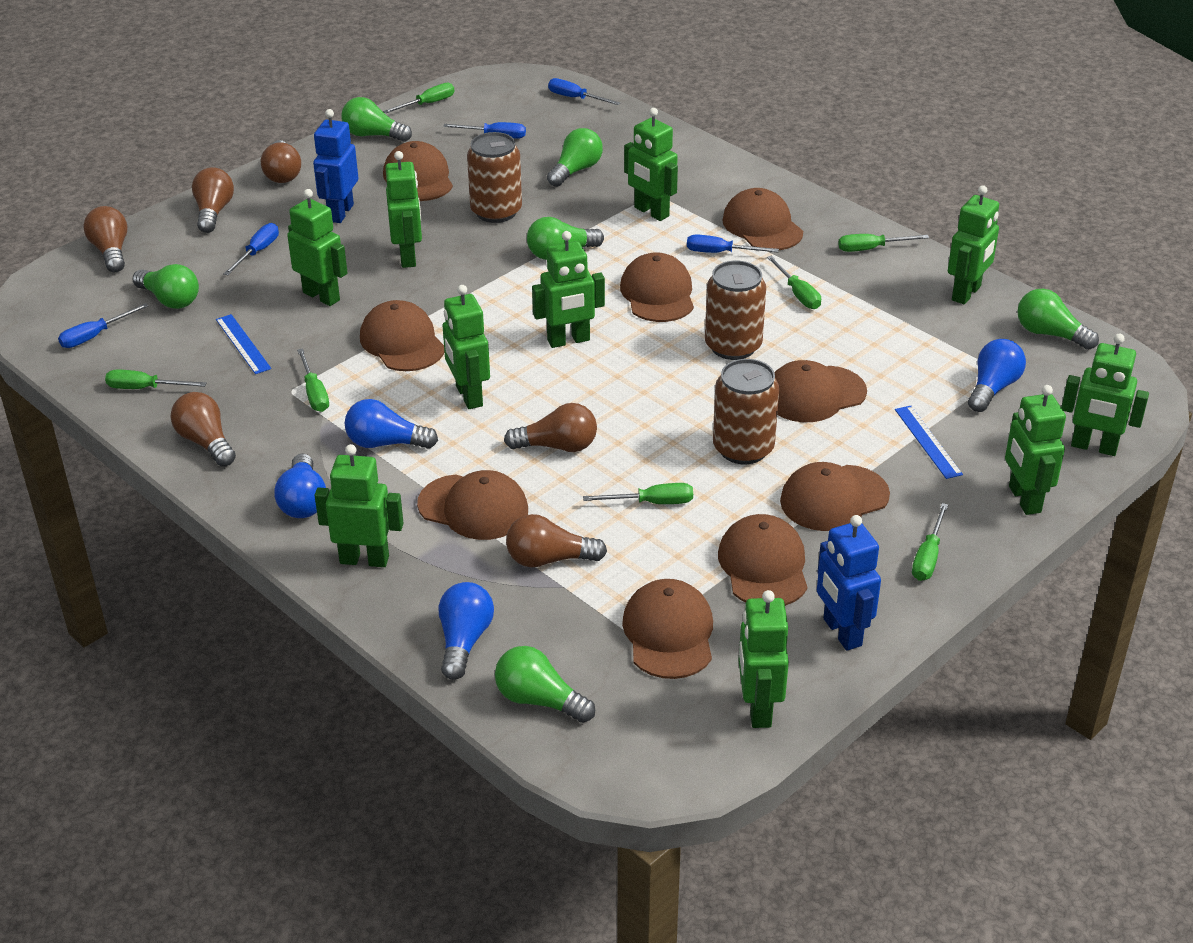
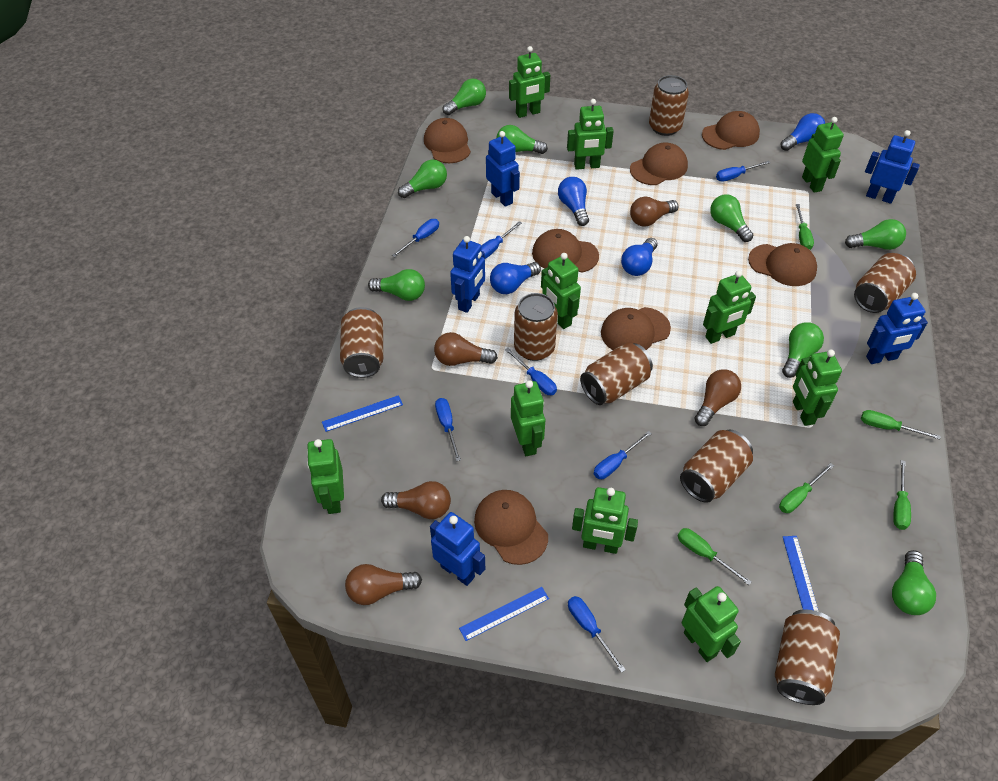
blue robot: 2 -> 5
blue ruler: 2 -> 3
blue screwdriver: 5 -> 7
brown can: 3 -> 7
brown cap: 9 -> 7
brown light bulb: 6 -> 5
green light bulb: 6 -> 8
green screwdriver: 7 -> 5

